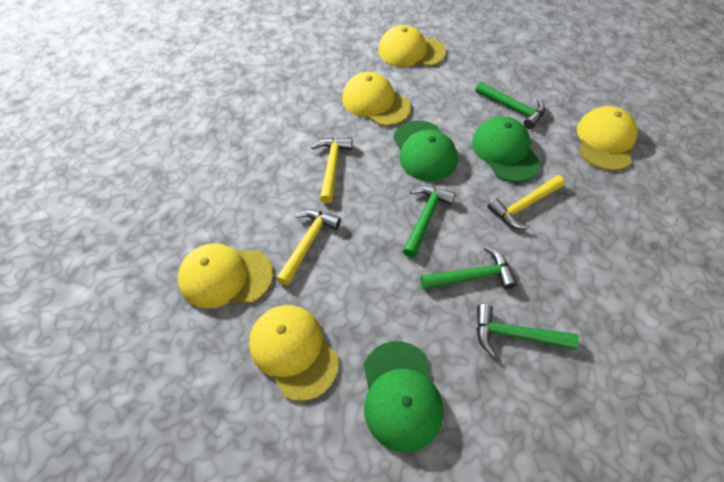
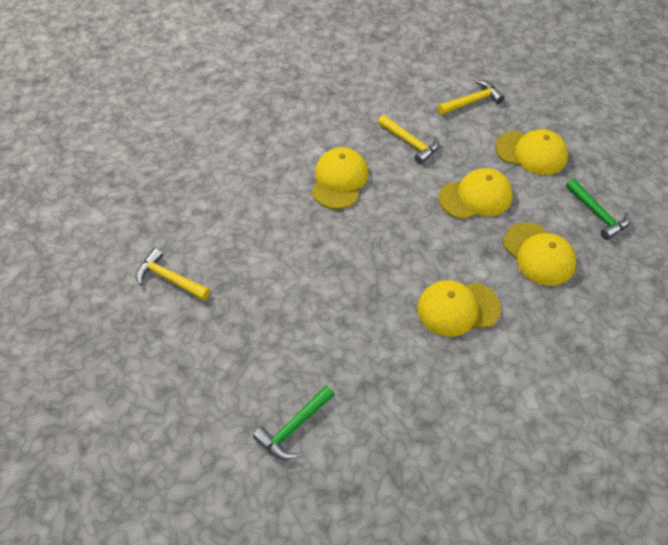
green cap: 3 -> 0
green hammer: 4 -> 2

